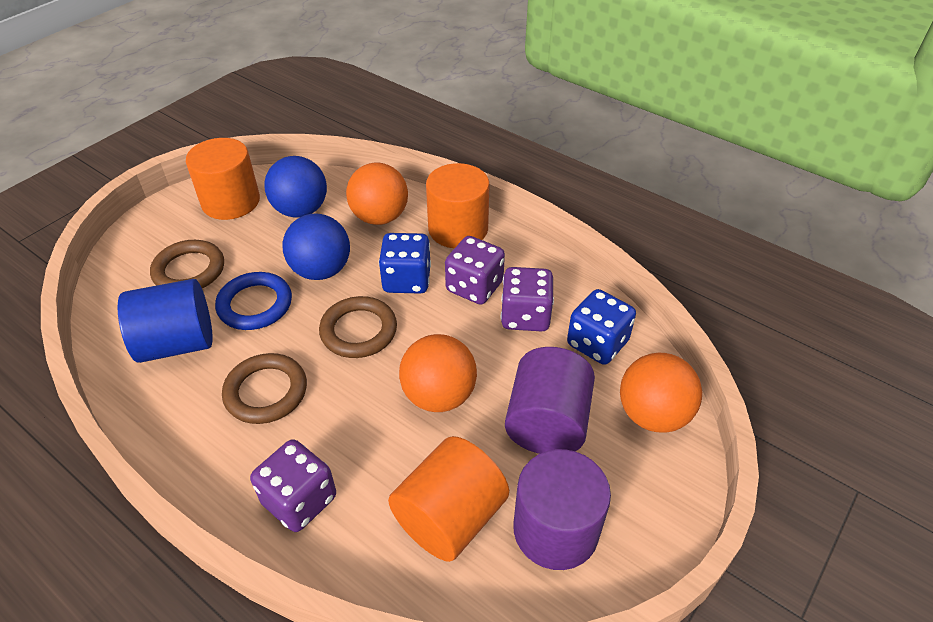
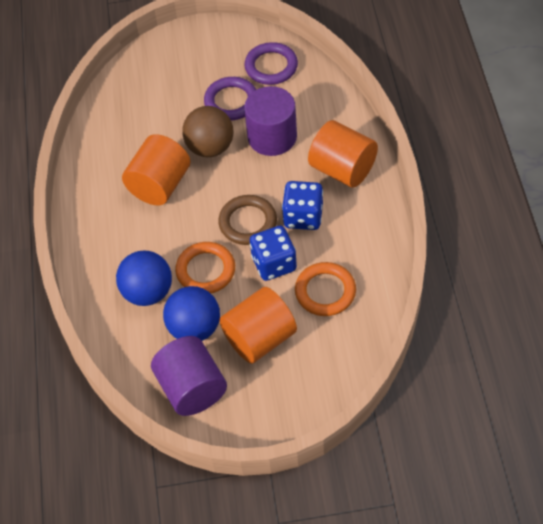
blue cylinder: 1 -> 0
blue ring: 1 -> 0
brown ball: 0 -> 1
brown ring: 3 -> 1
orange ball: 3 -> 0
orange ring: 0 -> 2
purple dice: 3 -> 0
purple ring: 0 -> 2

